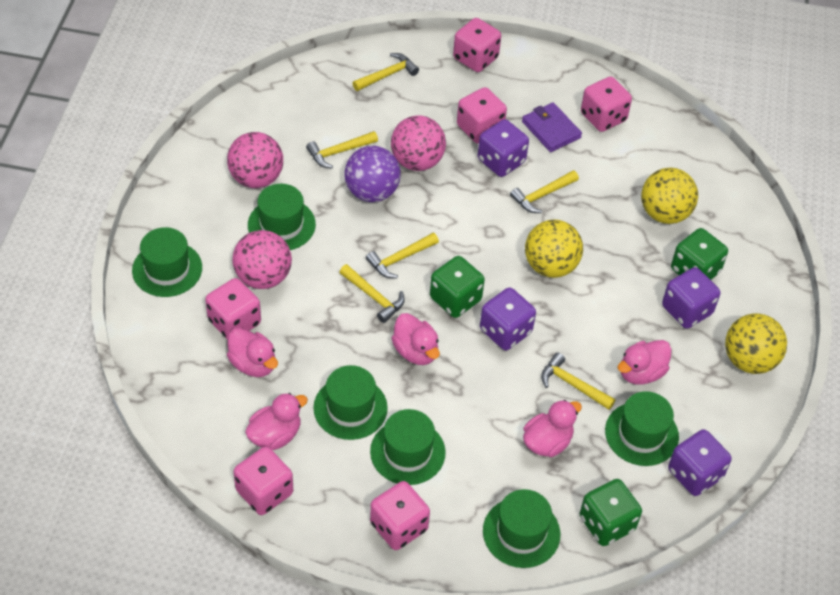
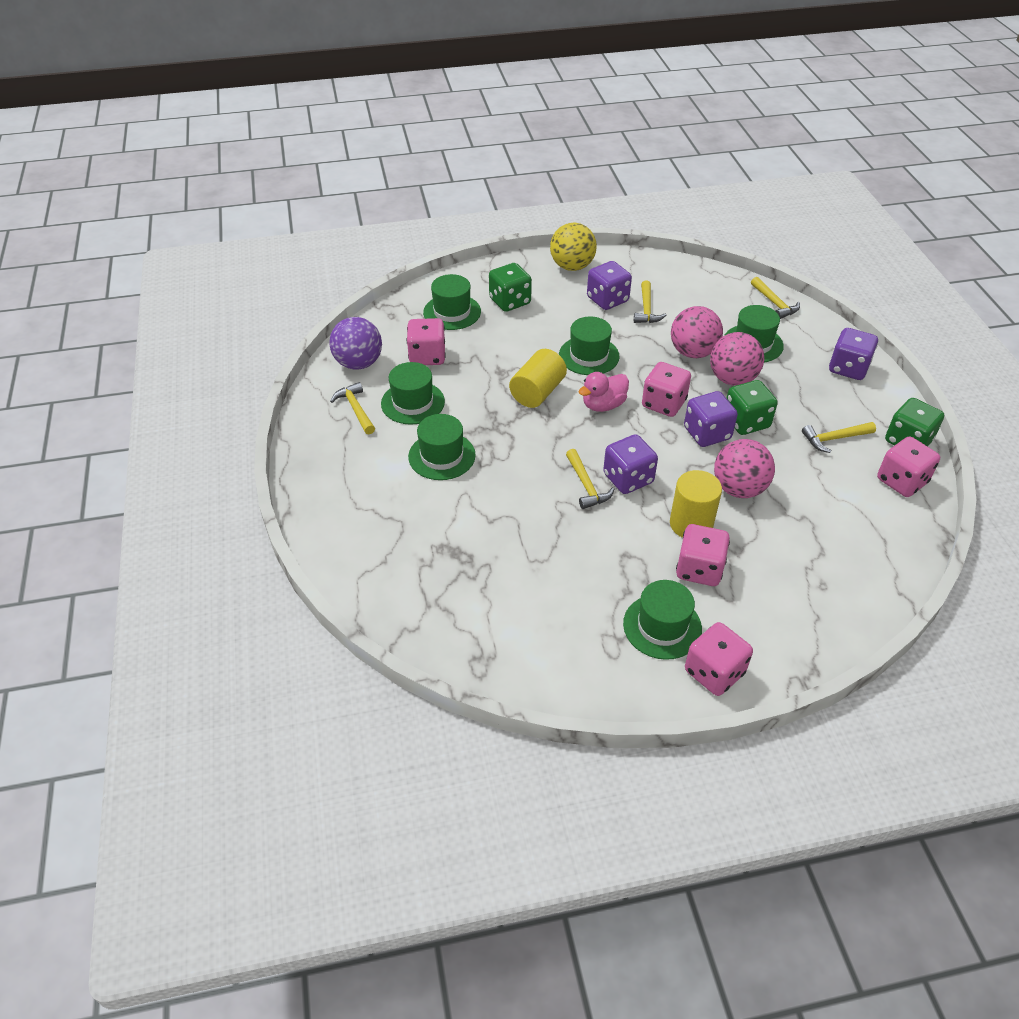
pink dice: 6 -> 5
pink duck: 5 -> 1
purple wallet: 1 -> 0
yellow ball: 3 -> 1
yellow cylinder: 0 -> 2
yellow hammer: 6 -> 5

